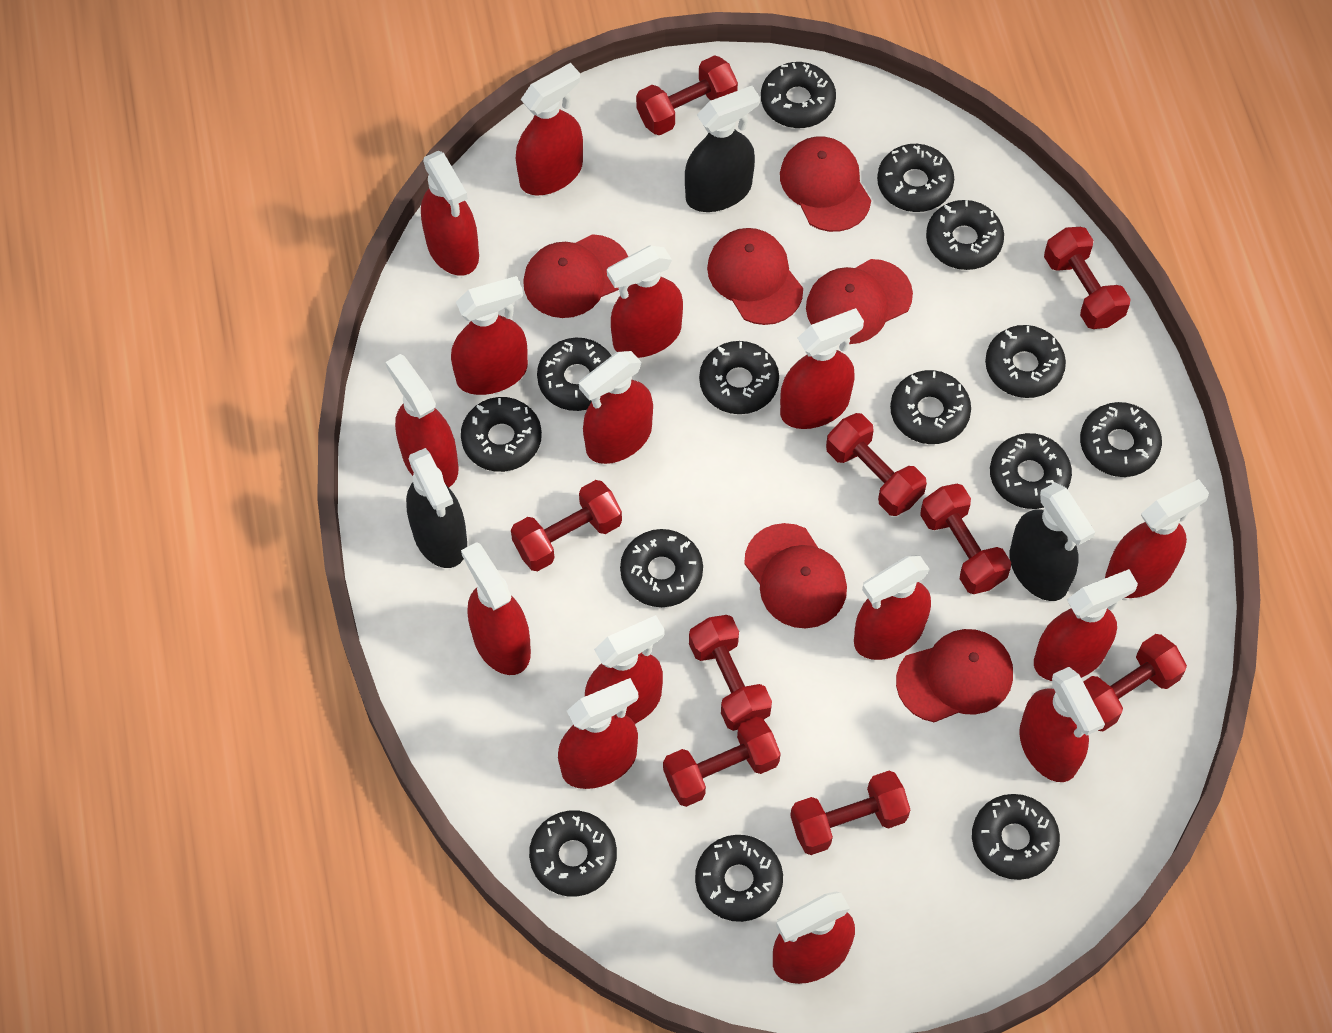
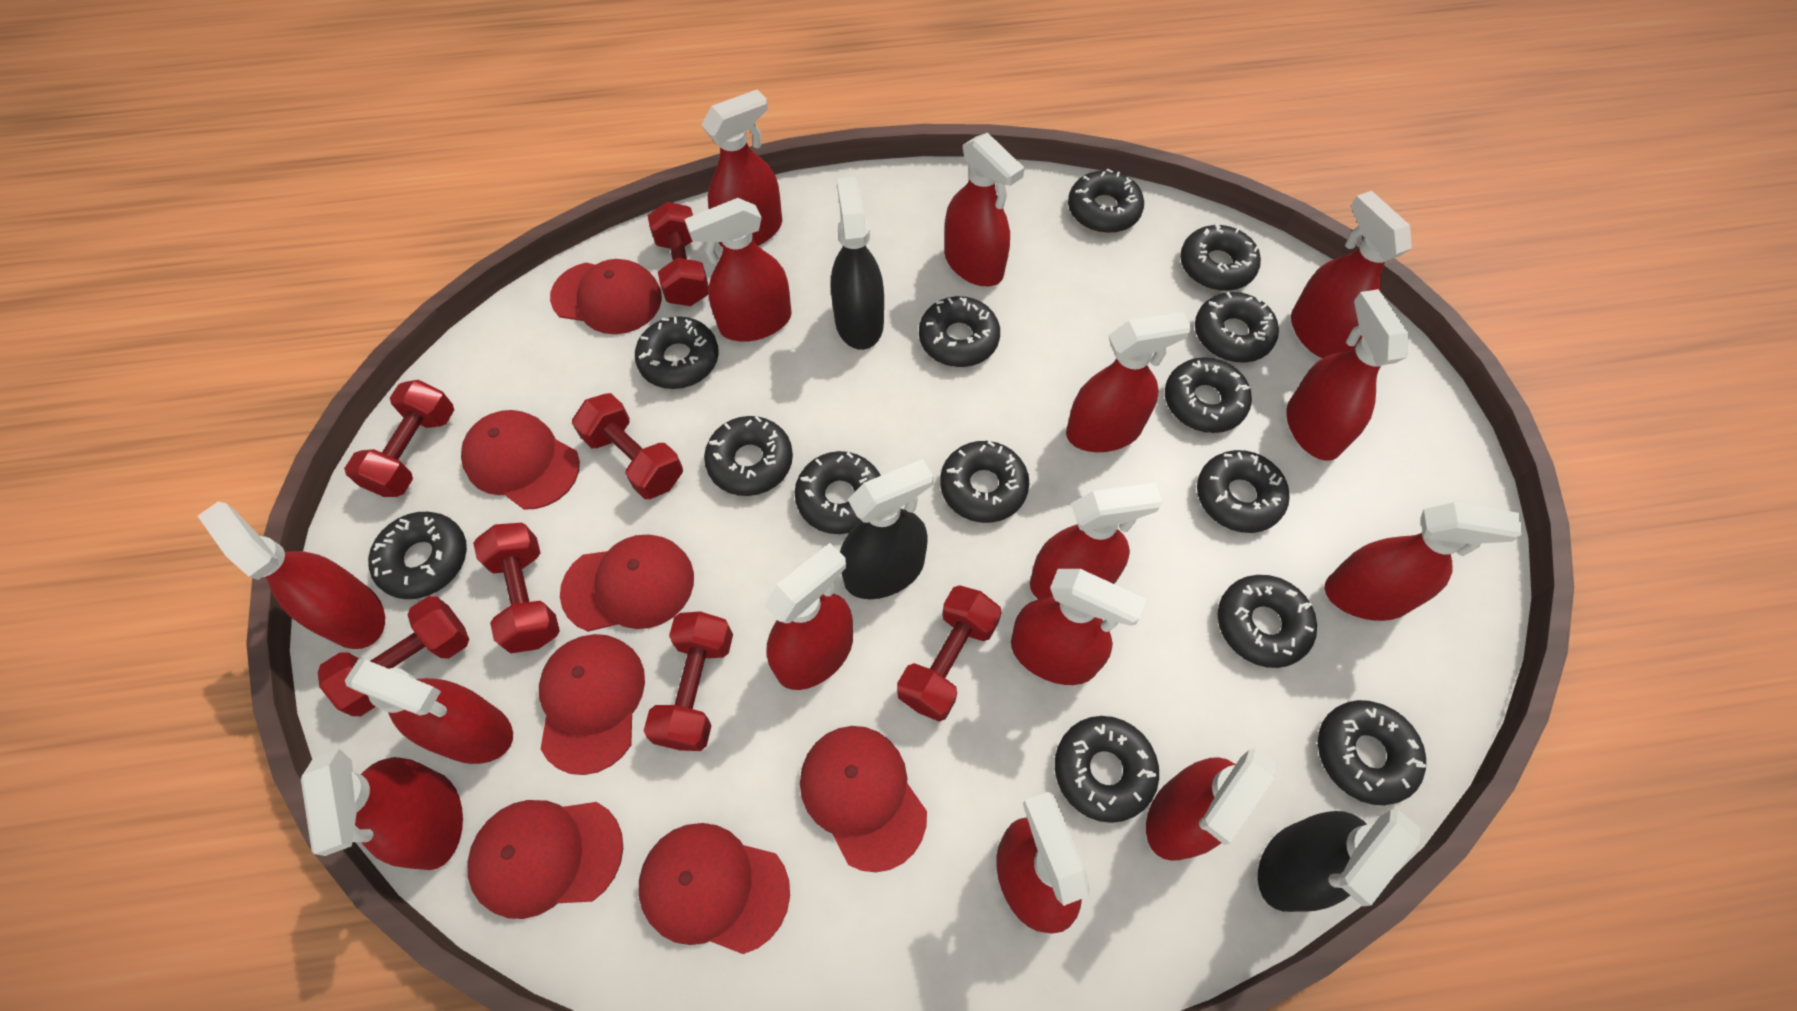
red cap: 6 -> 7
red dumbbell: 9 -> 7

